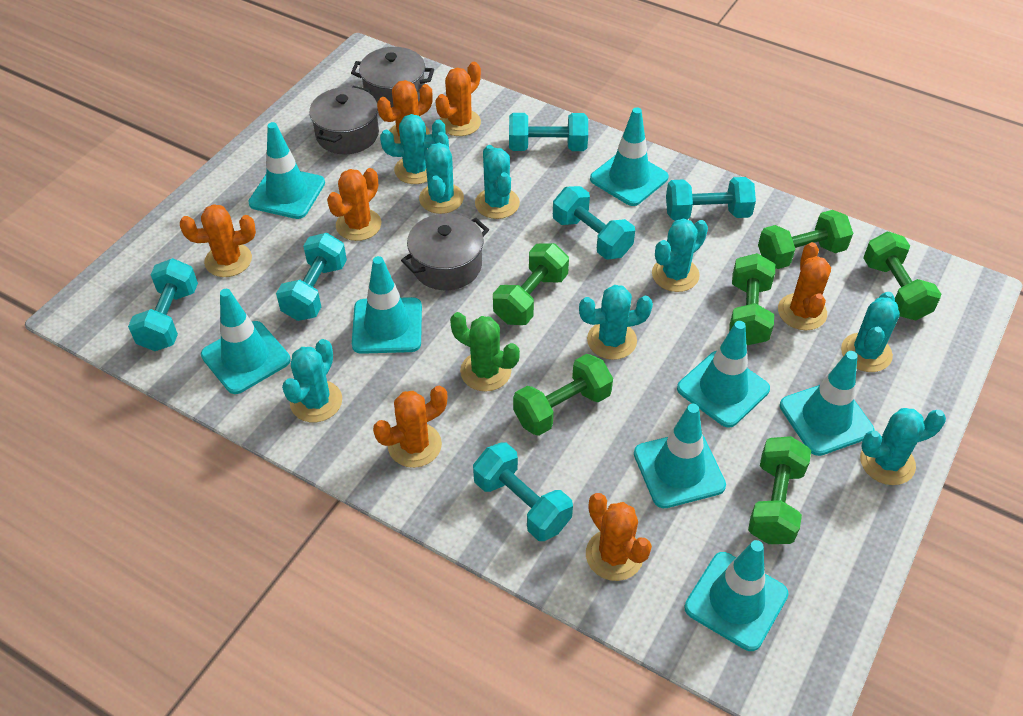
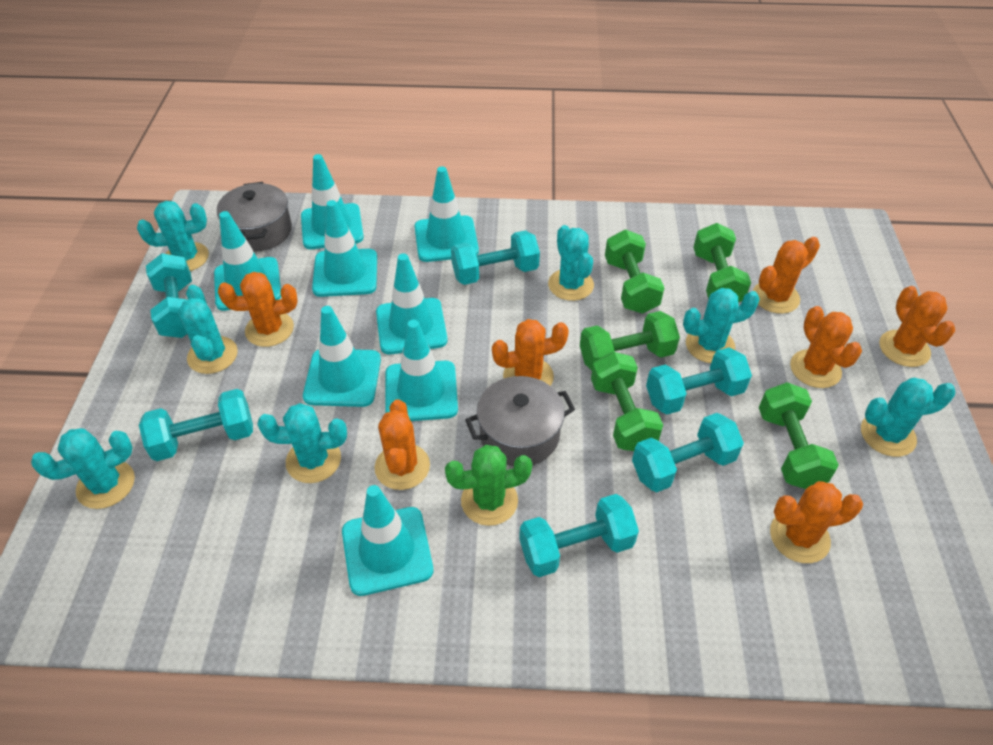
green dumbbell: 6 -> 5
grey pot: 3 -> 2
turquoise cactus: 8 -> 7

